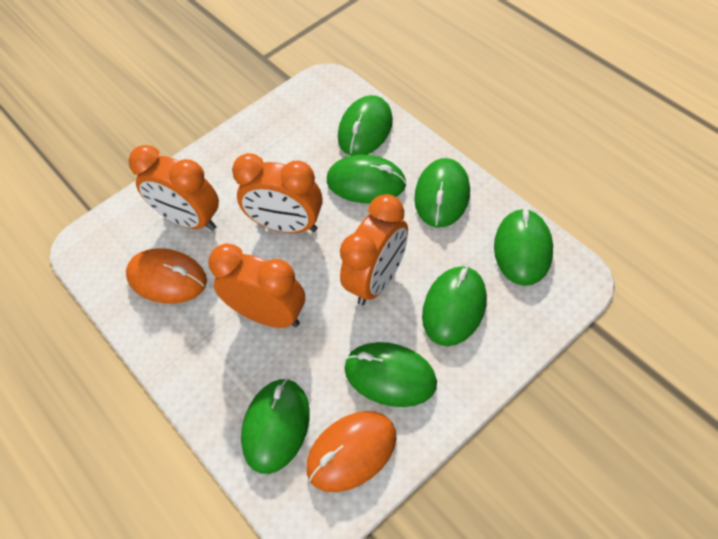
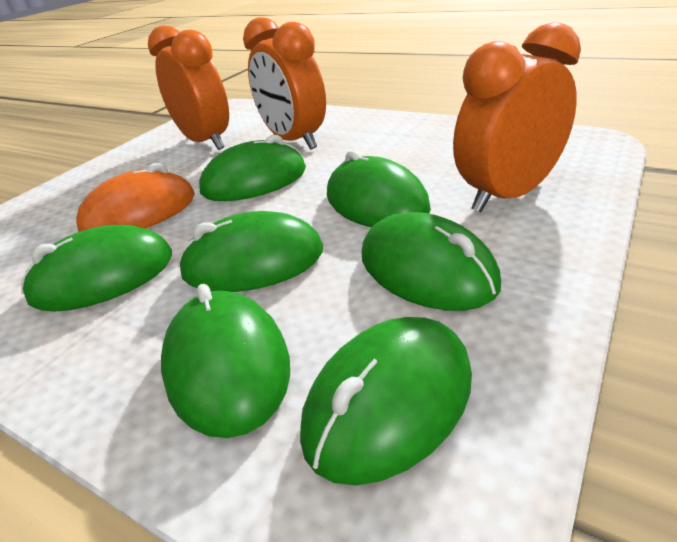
orange clock: 4 -> 3
orange mouse: 2 -> 1

